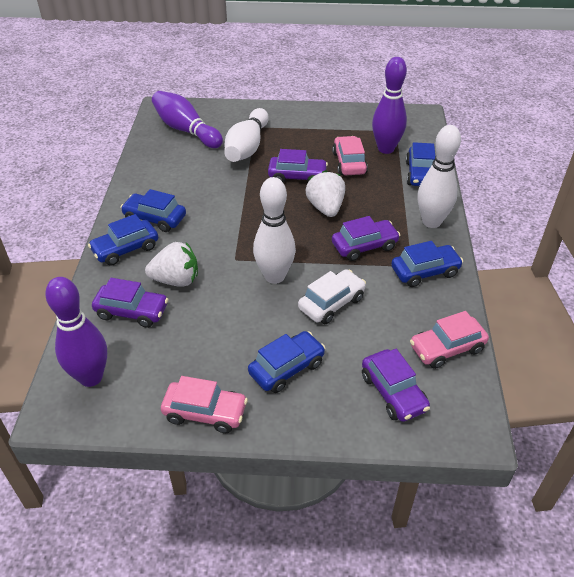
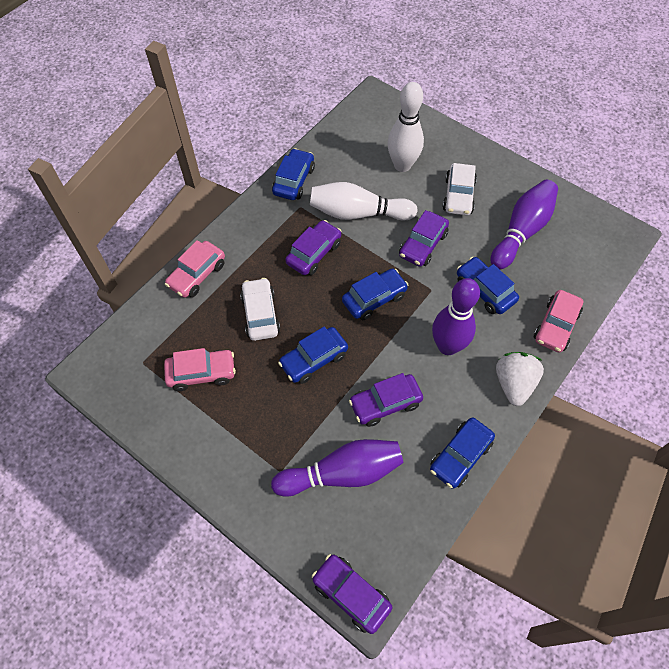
white bowling pin: 3 -> 2
white car: 1 -> 2
white strawberry: 2 -> 1

